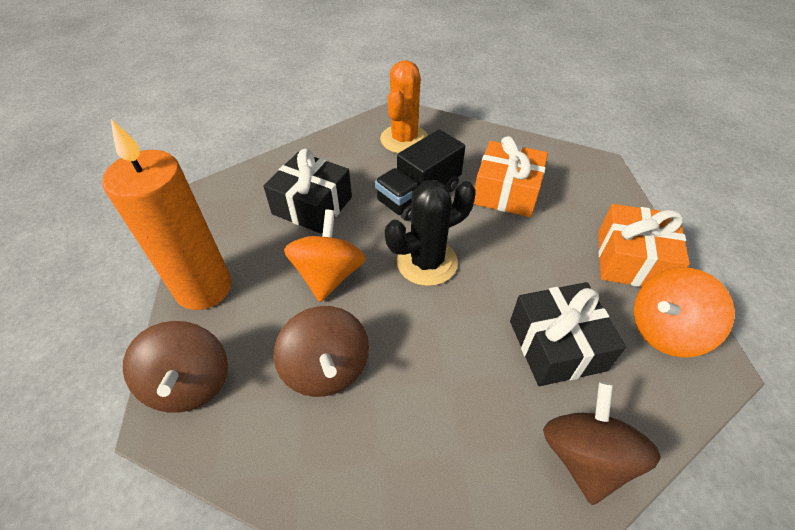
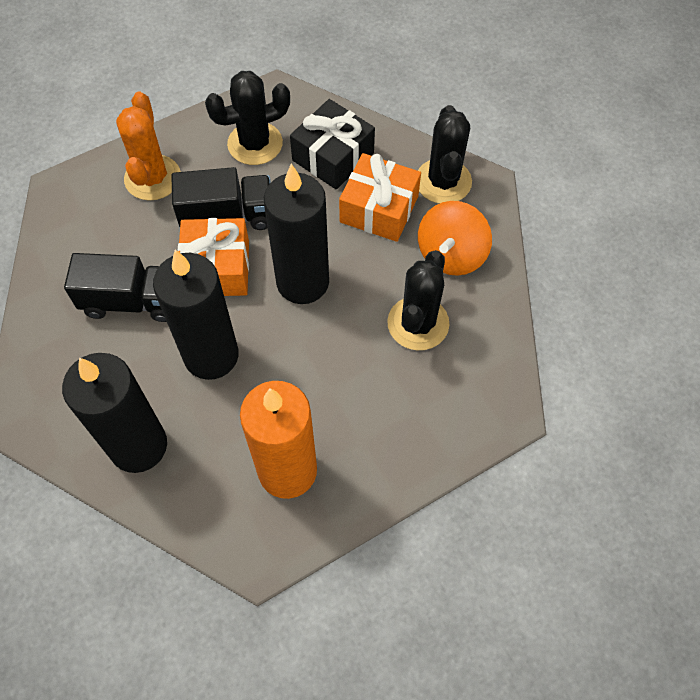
black cactus: 1 -> 3
black candle: 0 -> 3
black gift: 2 -> 1
black truck: 1 -> 2
brown spinning top: 3 -> 0
orange spinning top: 2 -> 1

